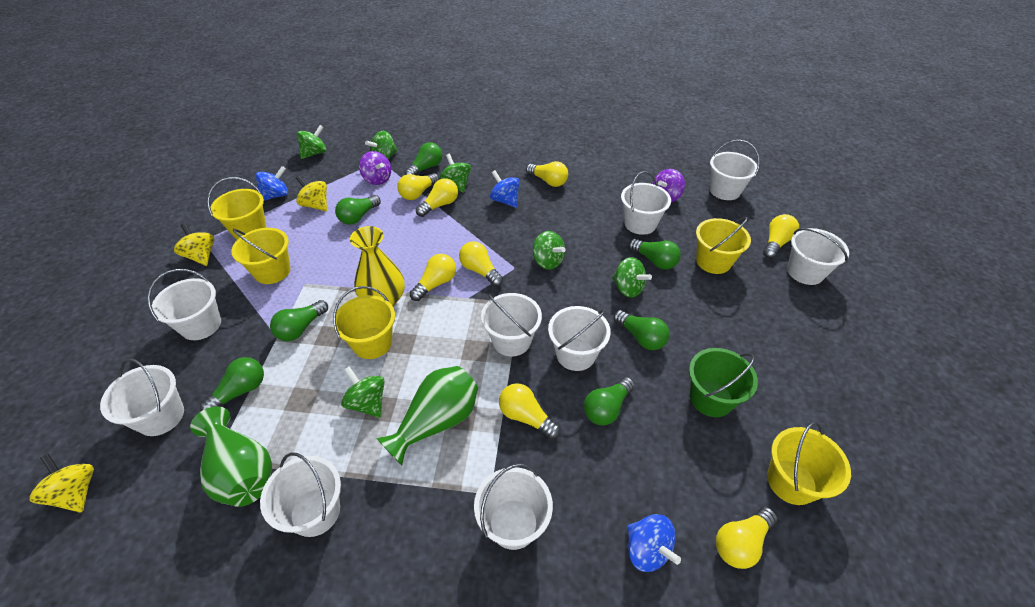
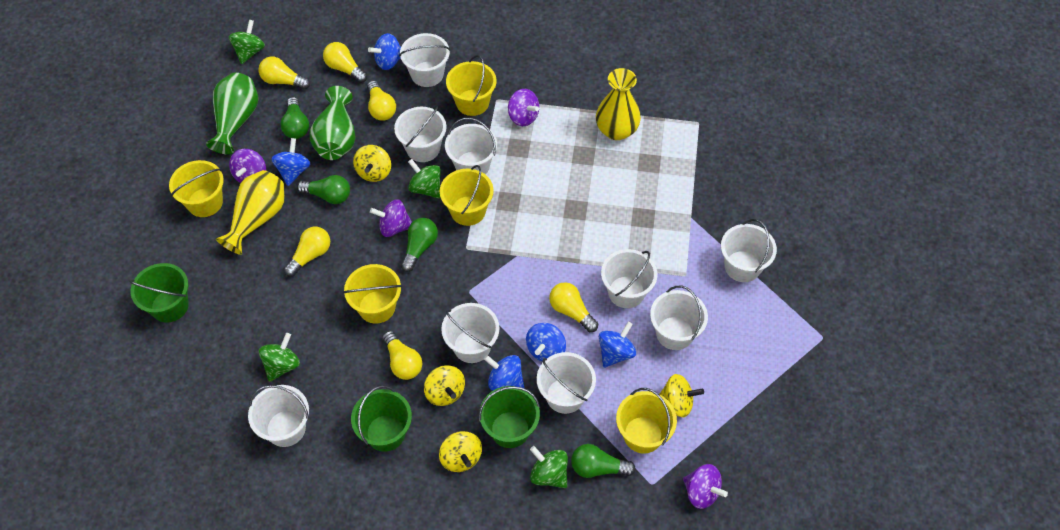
blue spinning top: 3 -> 5
green bucket: 1 -> 3
green light bulb: 7 -> 4
green spinning top: 6 -> 4
purple spinning top: 2 -> 4
yellow light bulb: 8 -> 6
yellow spinning top: 3 -> 4
yellow vase: 1 -> 2

